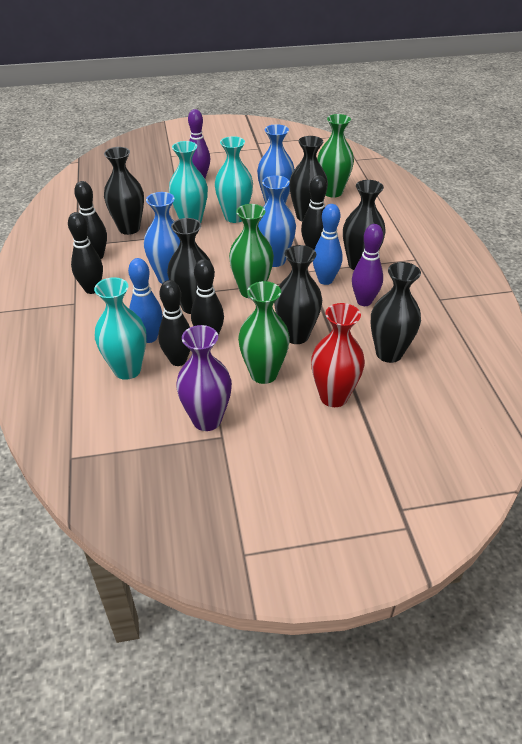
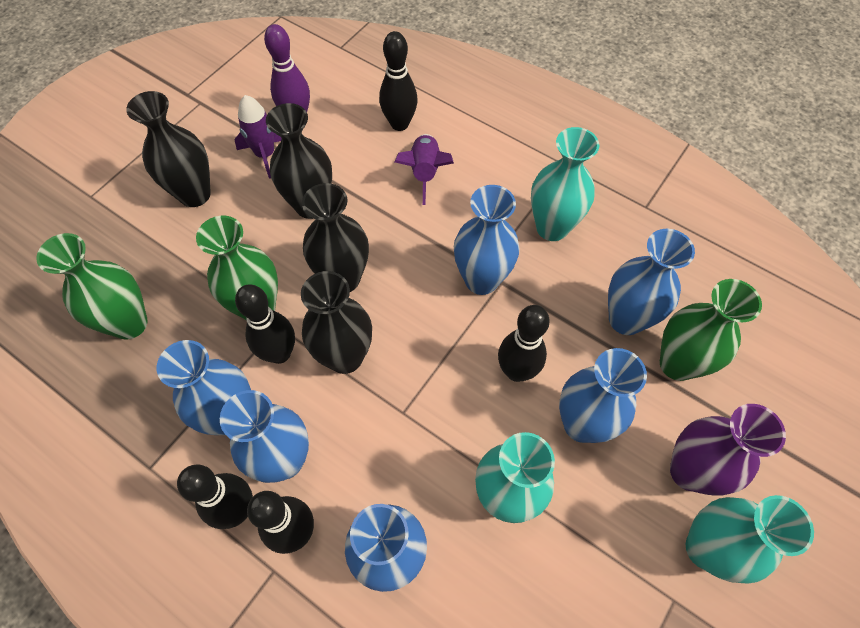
black vase: 6 -> 4
blue bowling pin: 2 -> 0
blue vase: 3 -> 6
purple bowling pin: 2 -> 1
purple rocket: 0 -> 2
red vase: 1 -> 0

